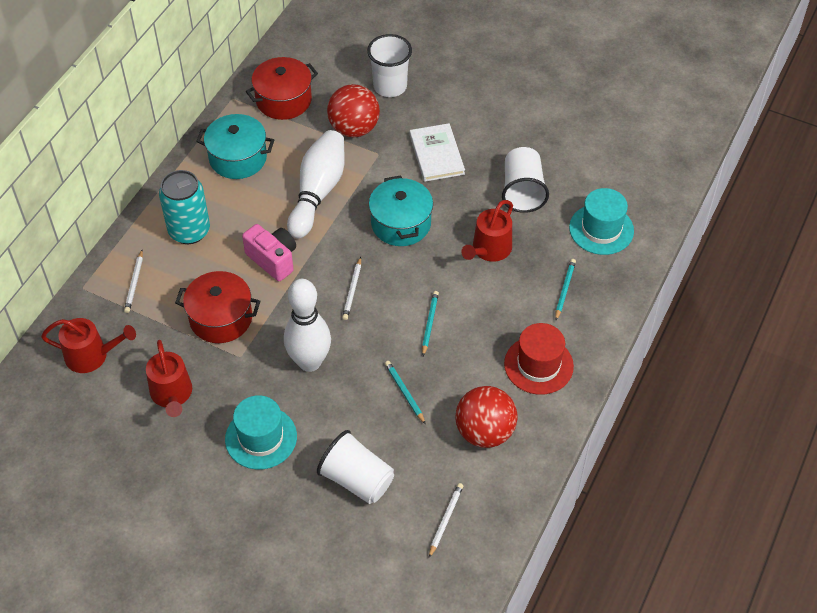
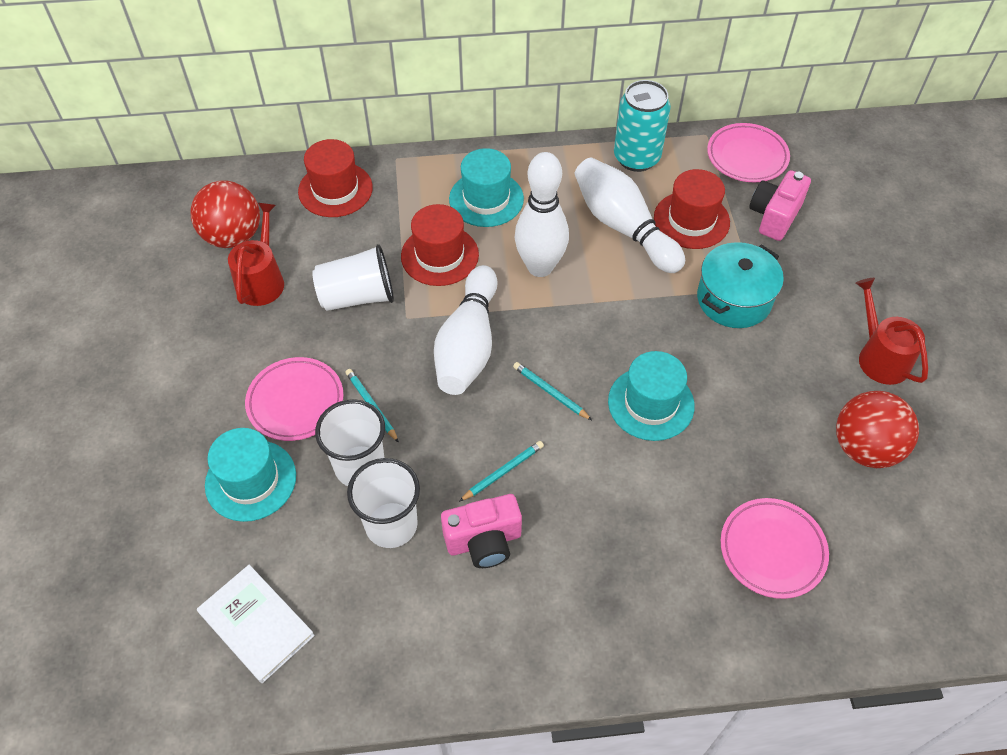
pink camera: 1 -> 2
pink plate: 0 -> 3
red hat: 1 -> 3
red pot: 2 -> 0
red watering can: 3 -> 2
turquoise hat: 2 -> 3
turquoise pot: 2 -> 1
white bowling pin: 2 -> 3
white pencil: 3 -> 0

